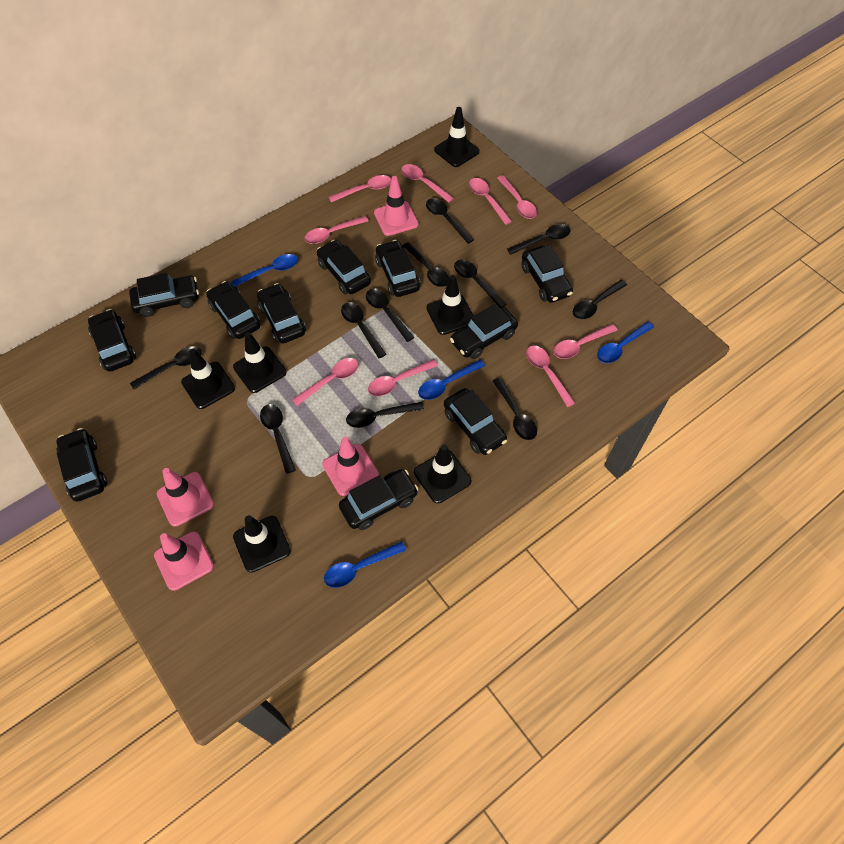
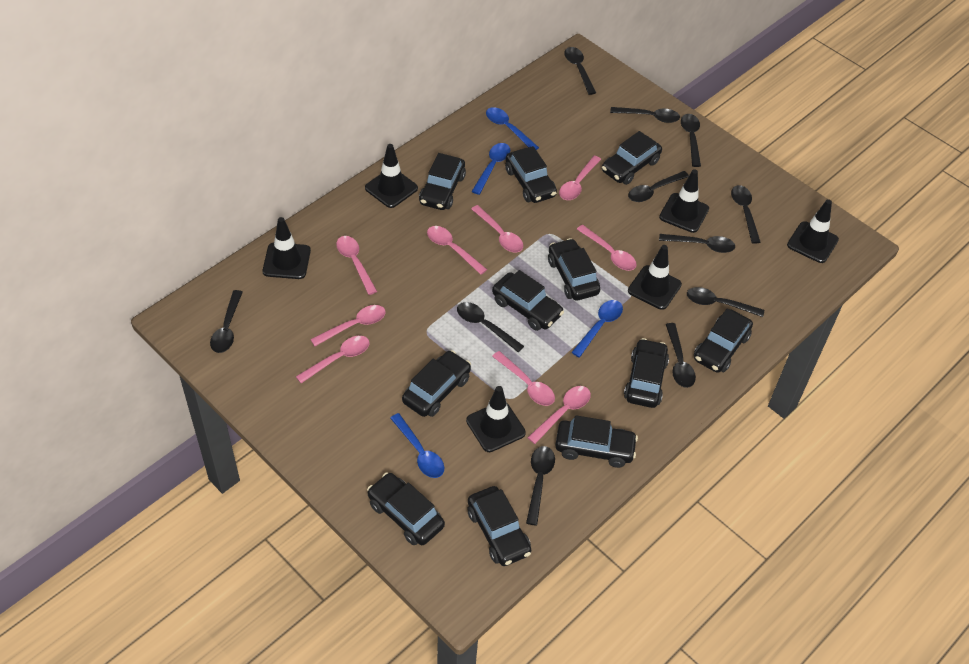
pink traffic cone: 4 -> 0

